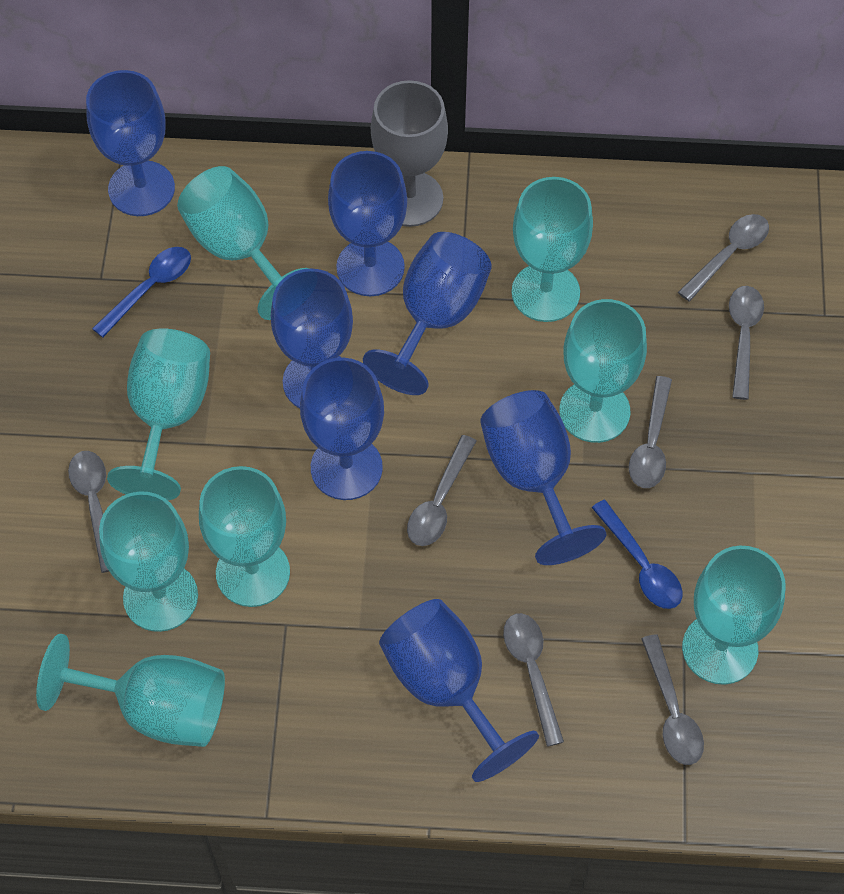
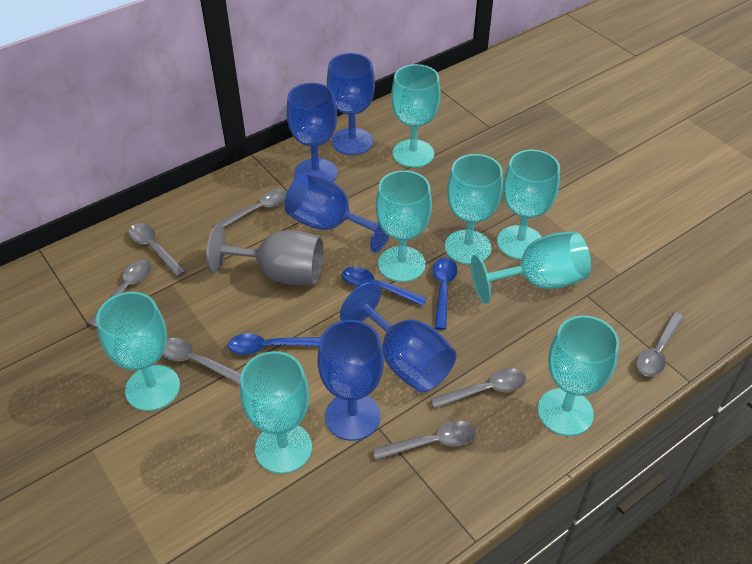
blue goblet: 7 -> 5
blue spoon: 2 -> 3

